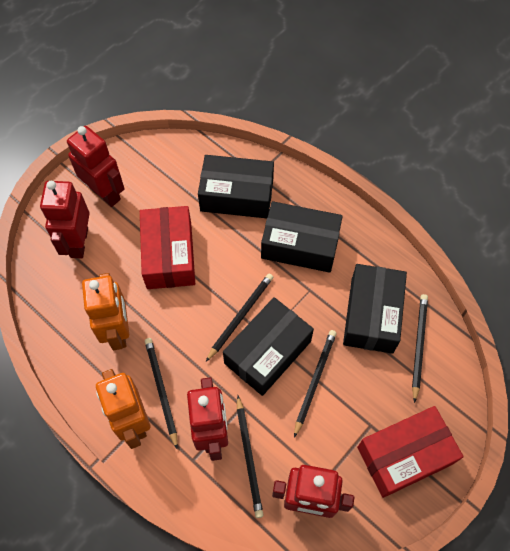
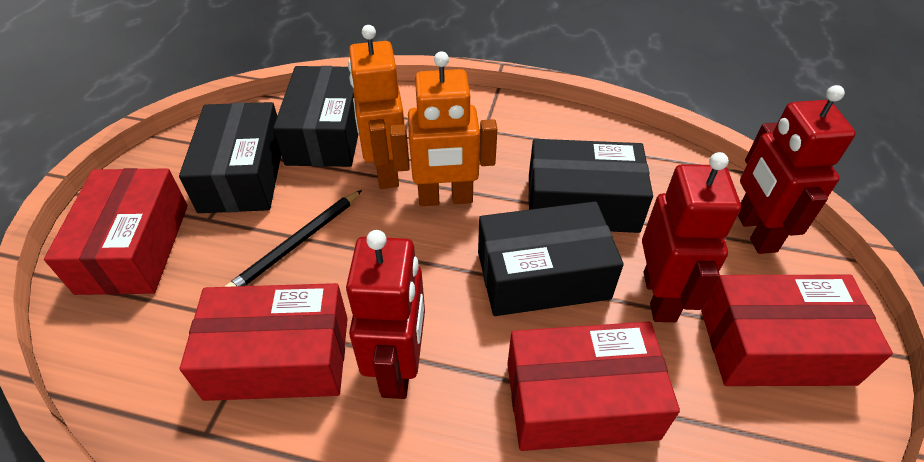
black pencil: 5 -> 1
red box: 2 -> 4
red robot: 4 -> 3

